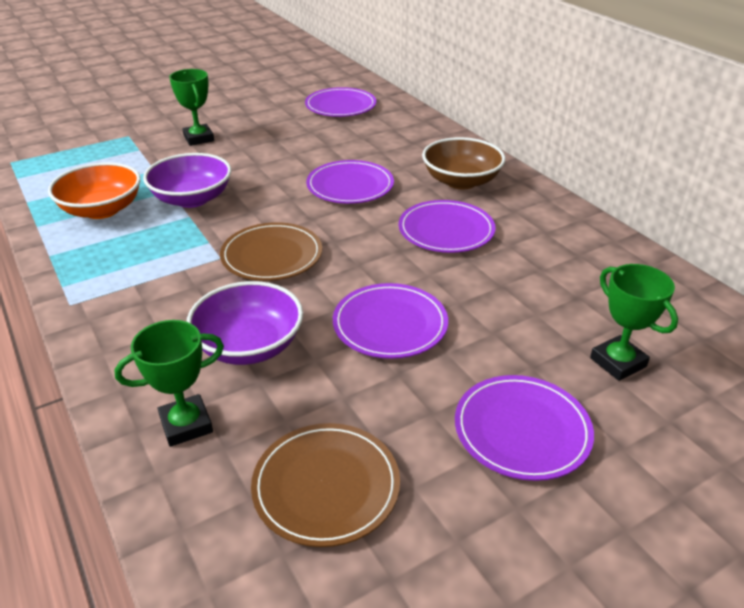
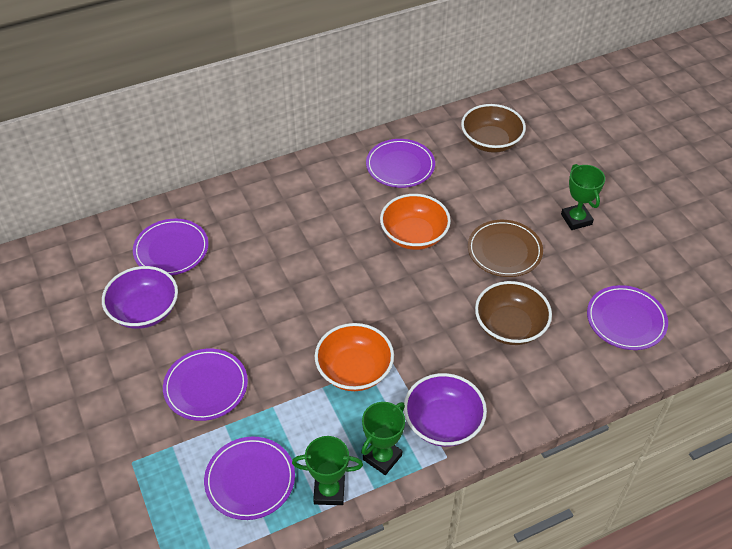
brown bowl: 1 -> 2
brown plate: 2 -> 1
orange bowl: 1 -> 2

